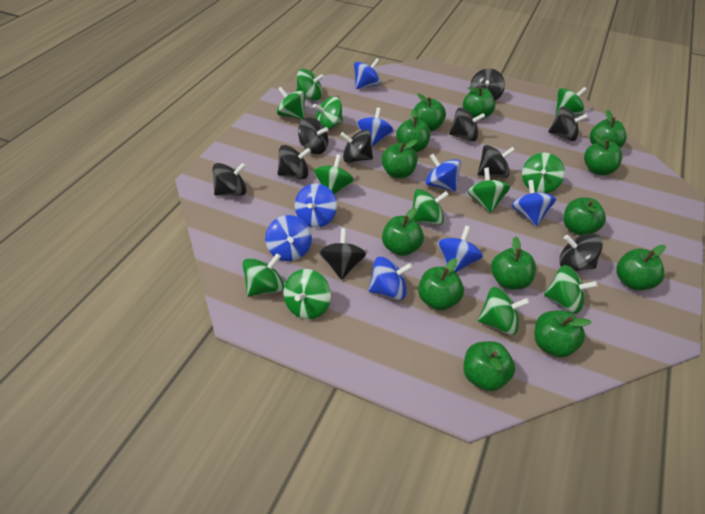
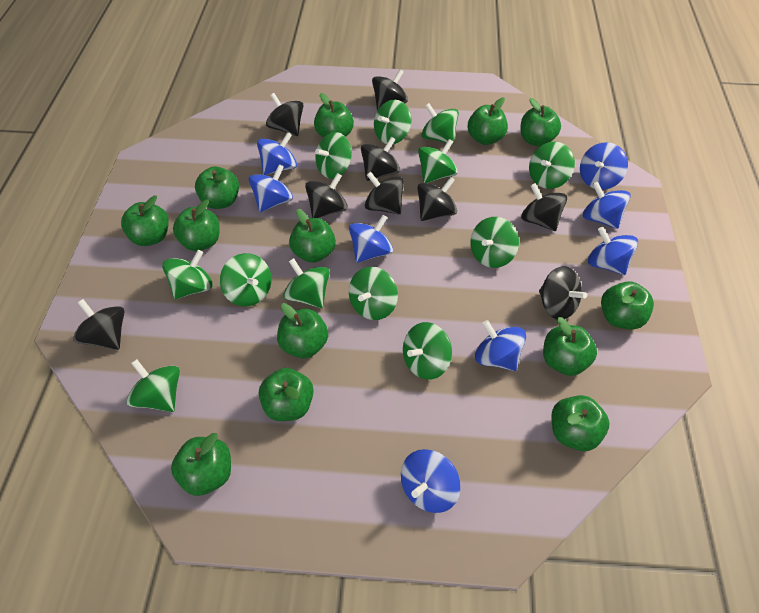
black spinning top: 10 -> 9

